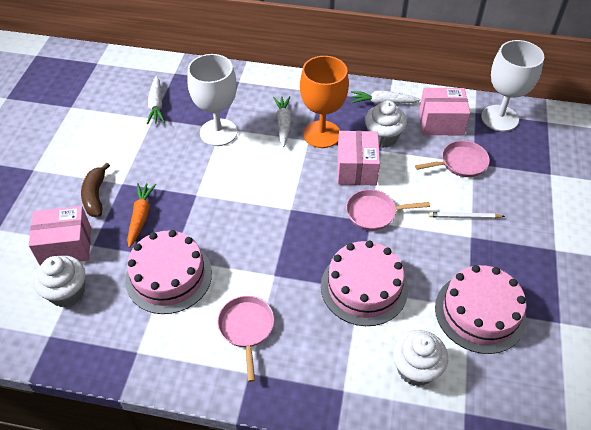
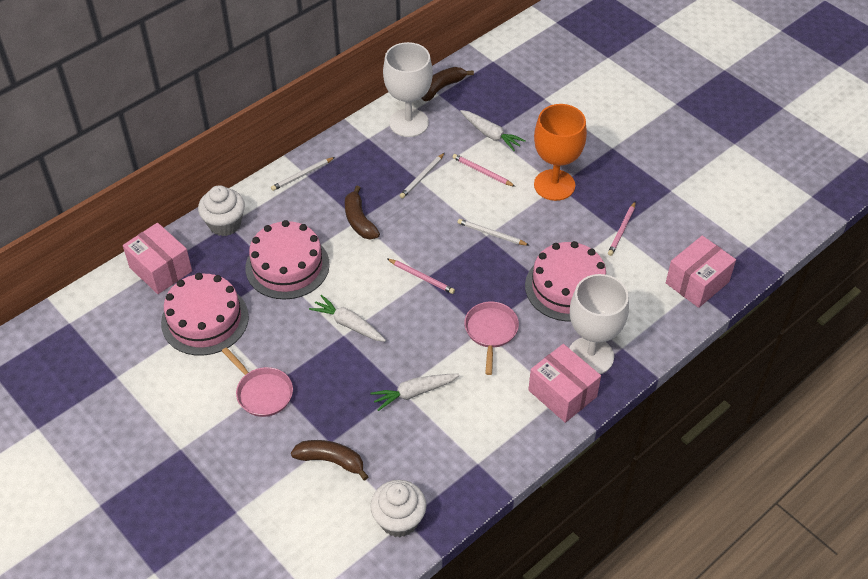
brown banana: 1 -> 3
orange carrot: 1 -> 0
pink pan: 3 -> 2
pink pencil: 0 -> 3
white cupcake: 3 -> 2
white pencil: 1 -> 3

